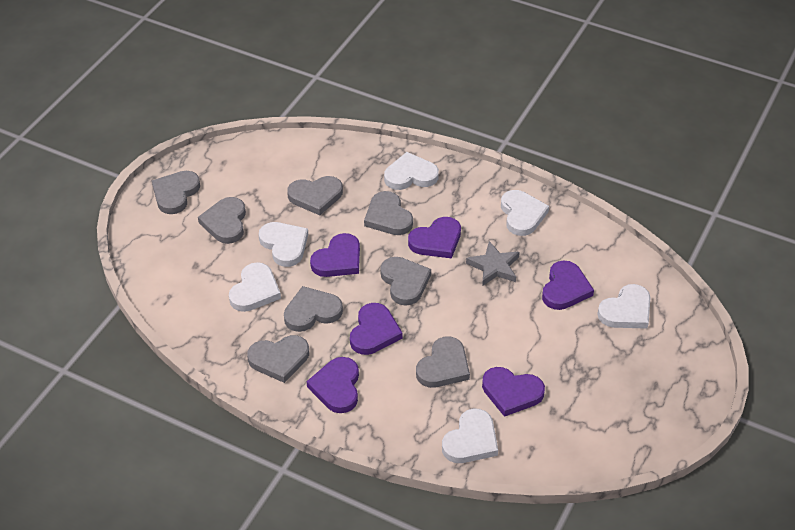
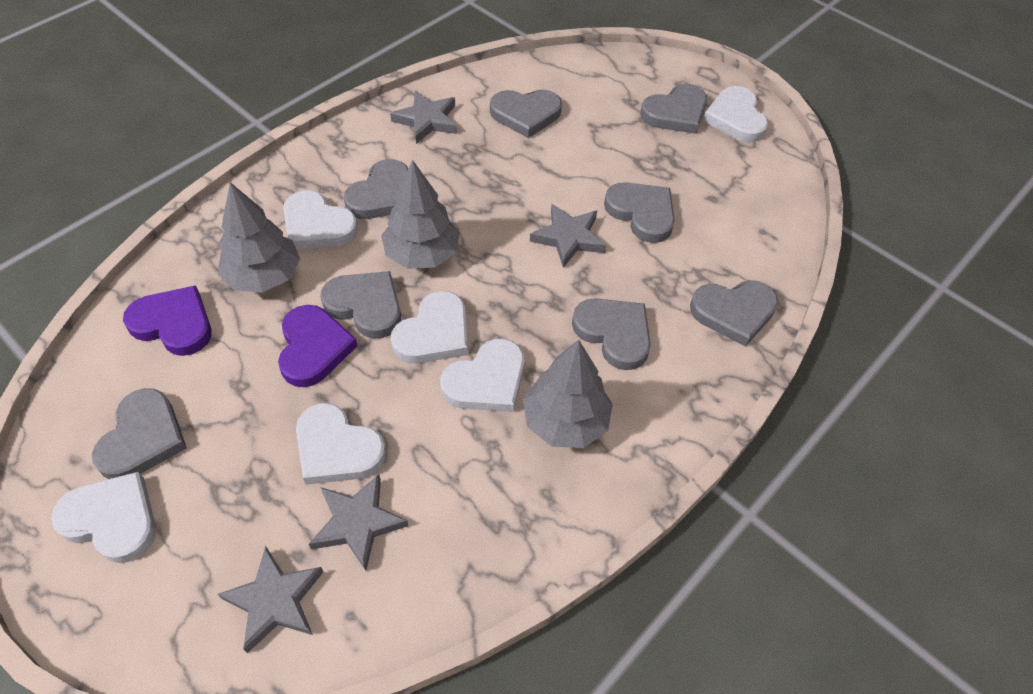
grey star: 1 -> 4
grey tree: 0 -> 3
purple heart: 6 -> 2

